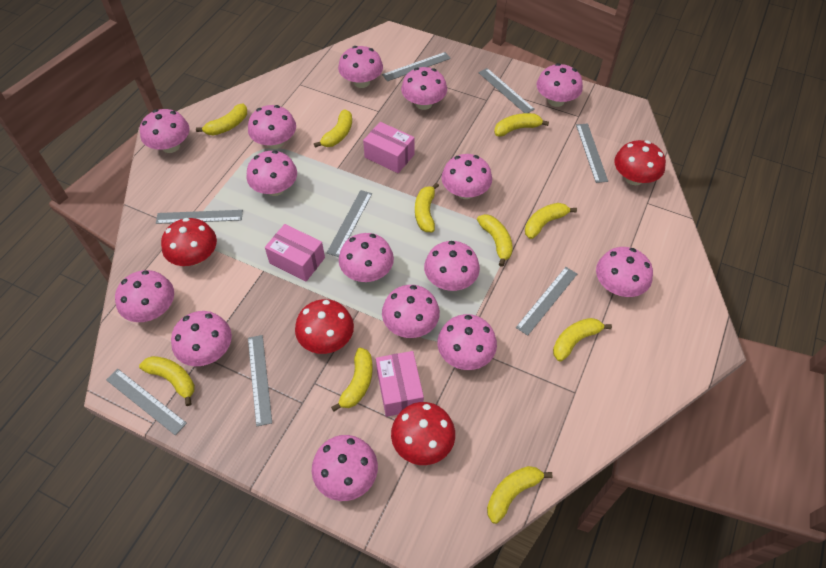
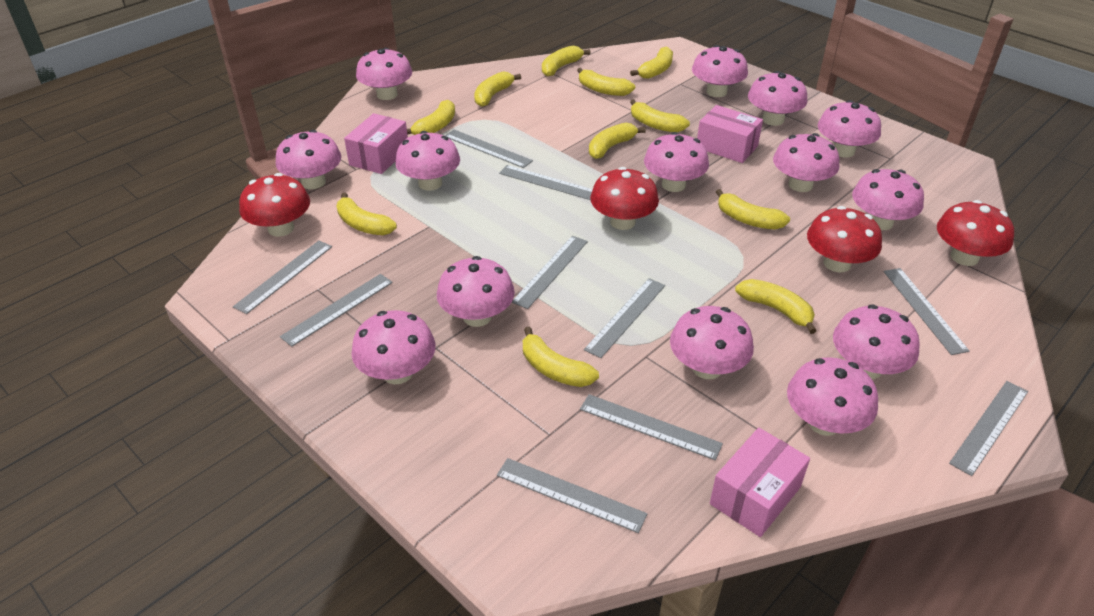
grey ruler: 8 -> 10
pink mushroom: 15 -> 14
yellow banana: 10 -> 11

